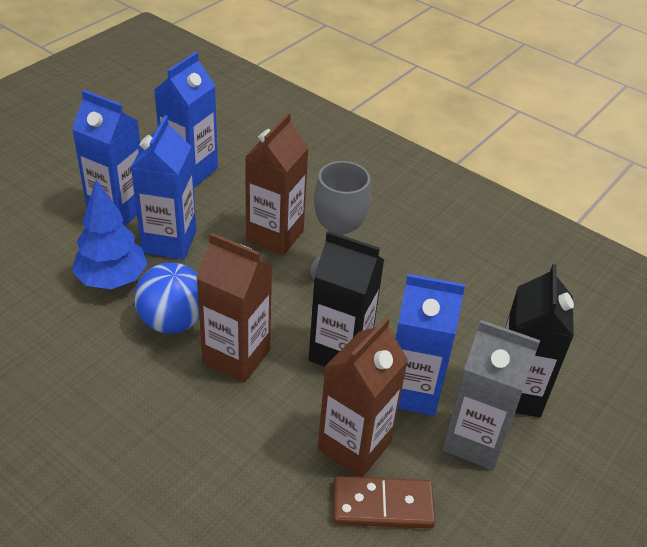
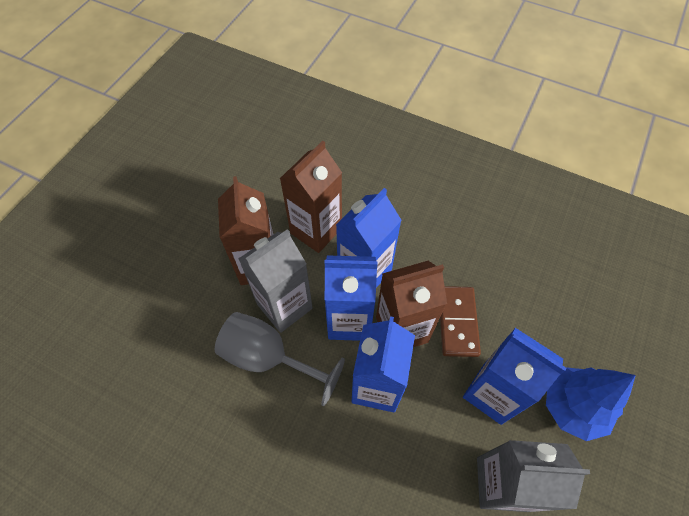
black carton: 2 -> 0
blue ball: 1 -> 0
grey carton: 1 -> 2

